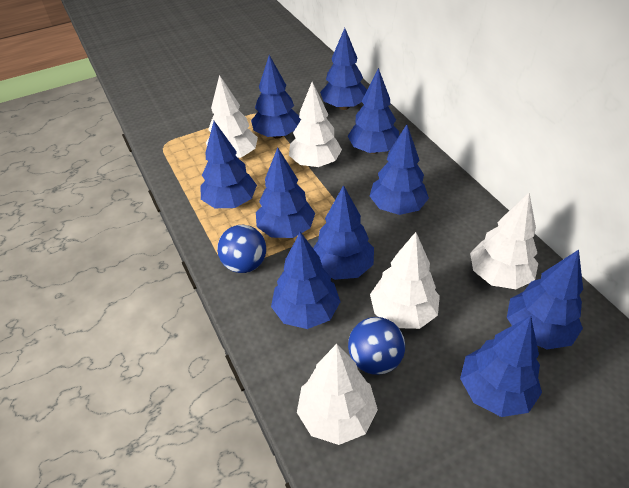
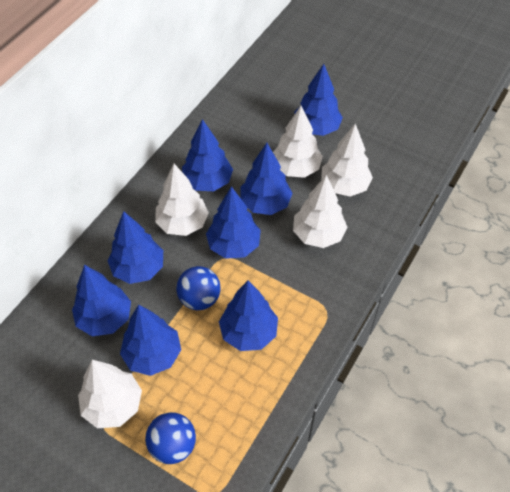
blue tree: 10 -> 8

